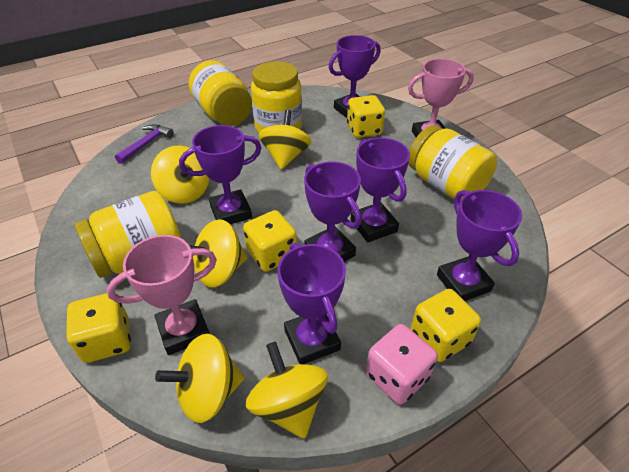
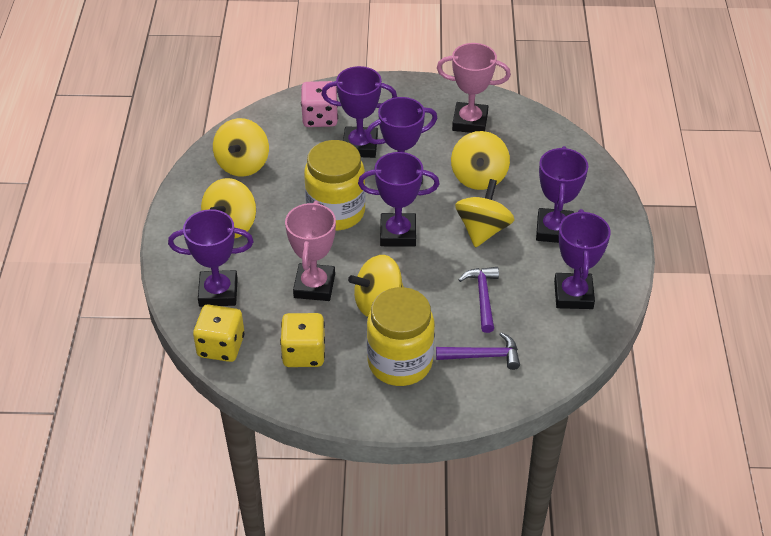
purple hammer: 1 -> 2
yellow dice: 4 -> 2
yellow jar: 4 -> 2

